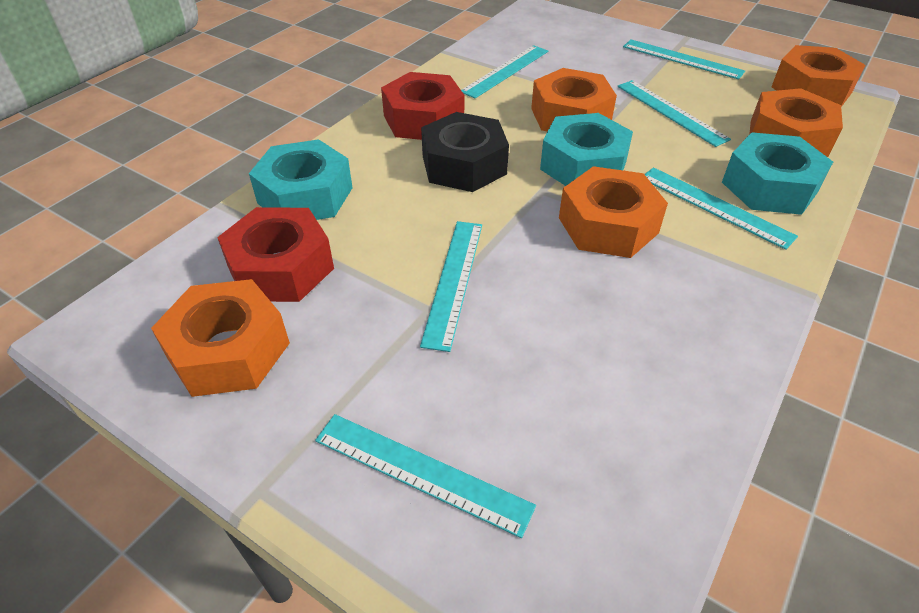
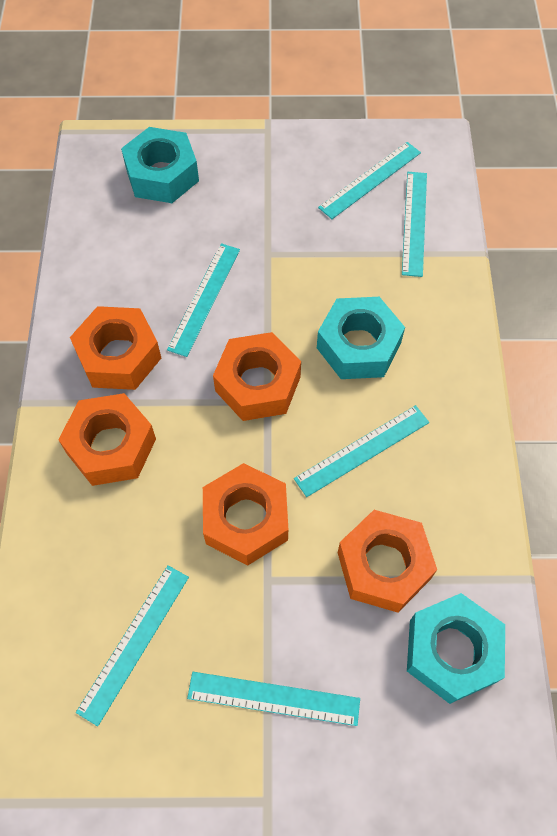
black nut: 1 -> 0
red nut: 2 -> 0

